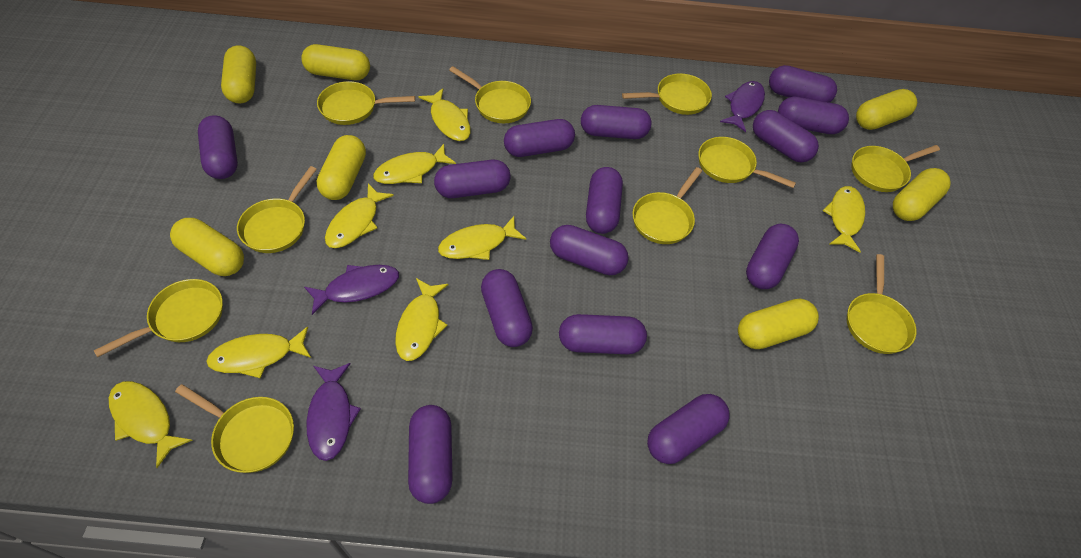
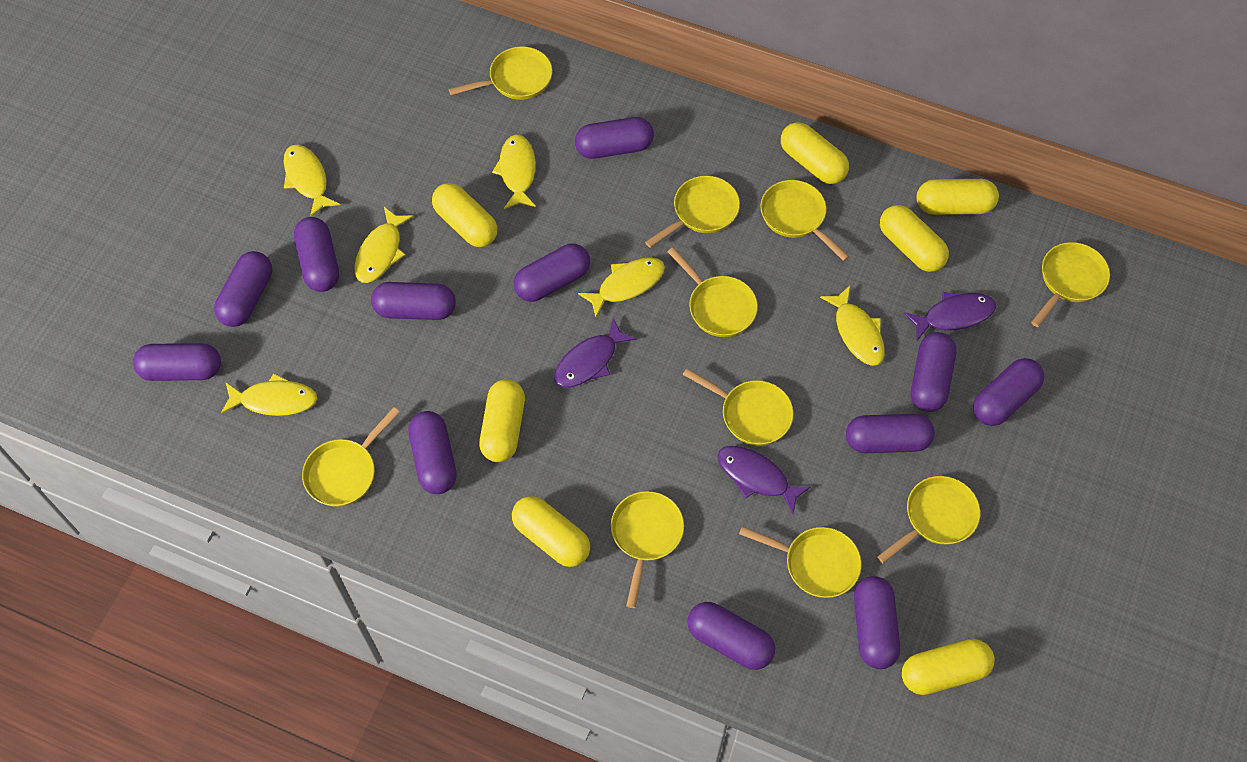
purple capsule: 14 -> 12
yellow fish: 8 -> 6

